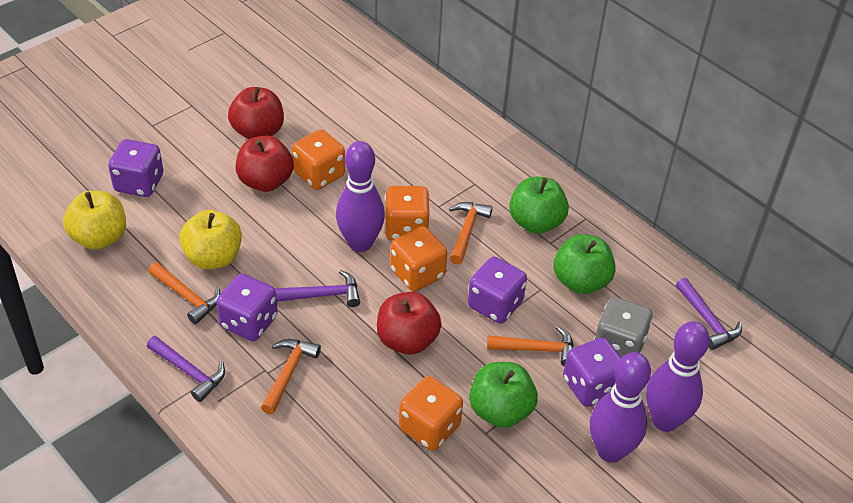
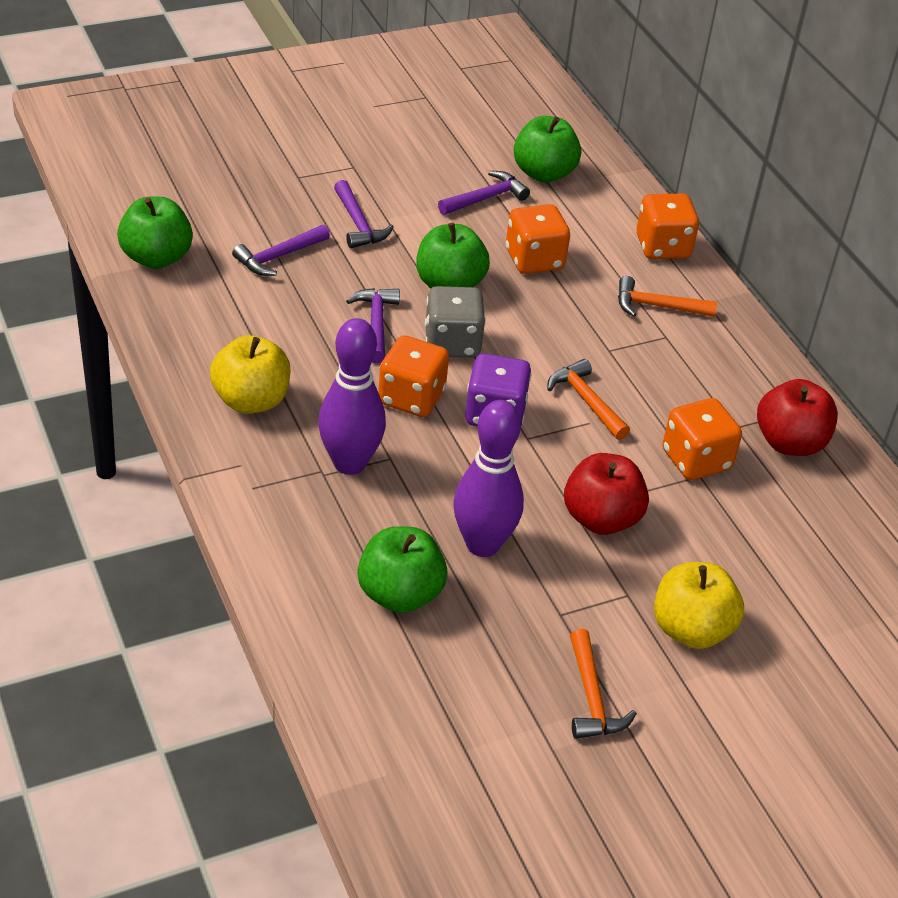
green apple: 3 -> 4
orange hammer: 4 -> 3
purple bowling pin: 3 -> 2
purple dice: 4 -> 1
purple hammer: 3 -> 4
red apple: 3 -> 2

